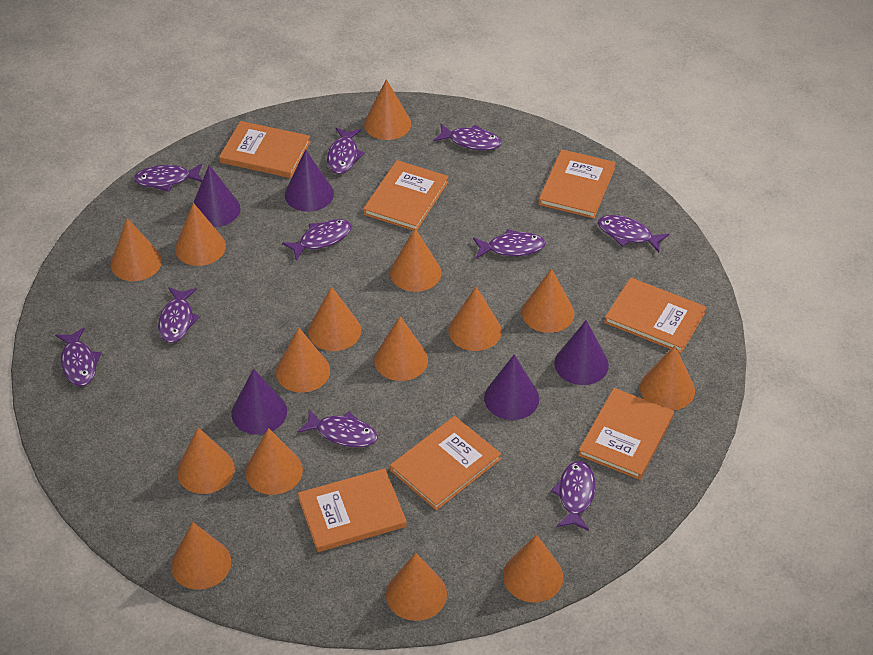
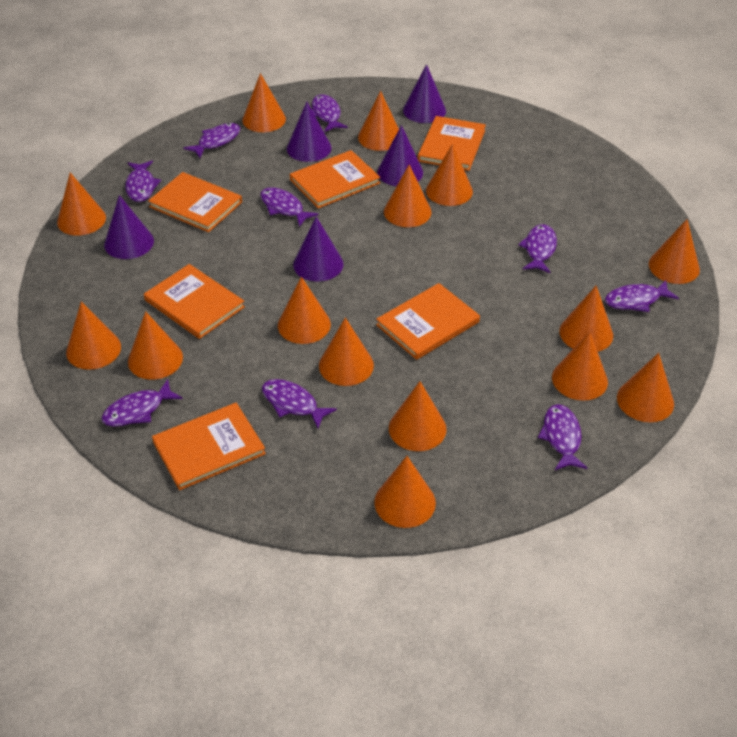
orange book: 7 -> 6
purple fish: 10 -> 9

